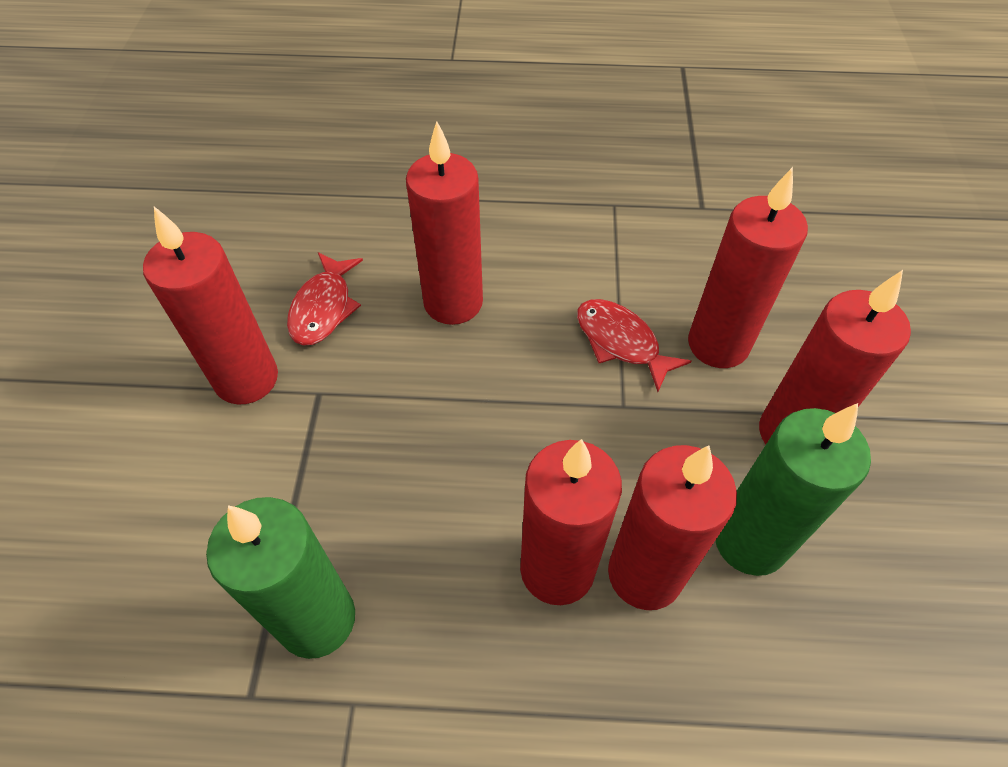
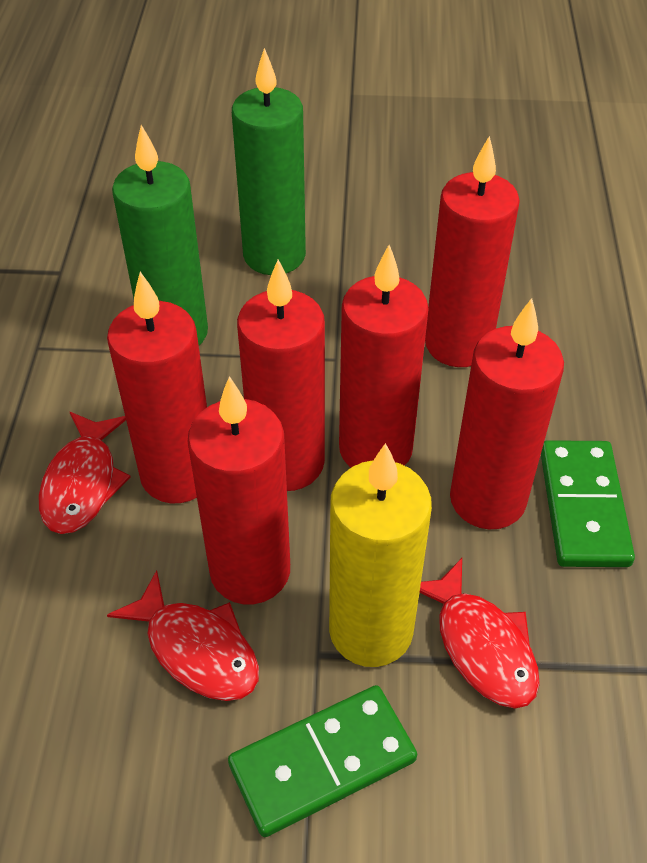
green domino: 0 -> 2
red fish: 2 -> 3
yellow candle: 0 -> 1

